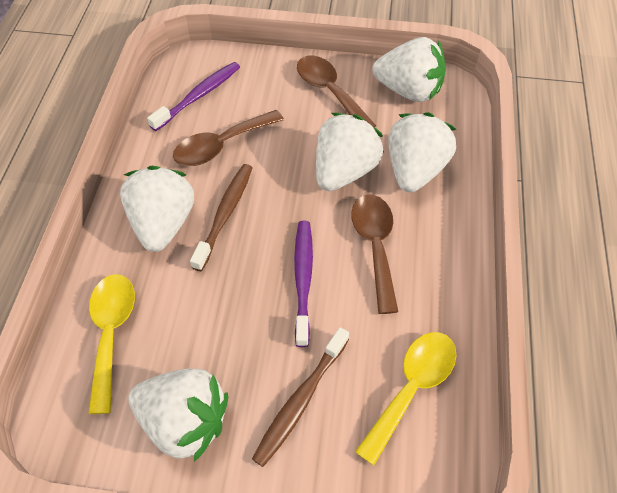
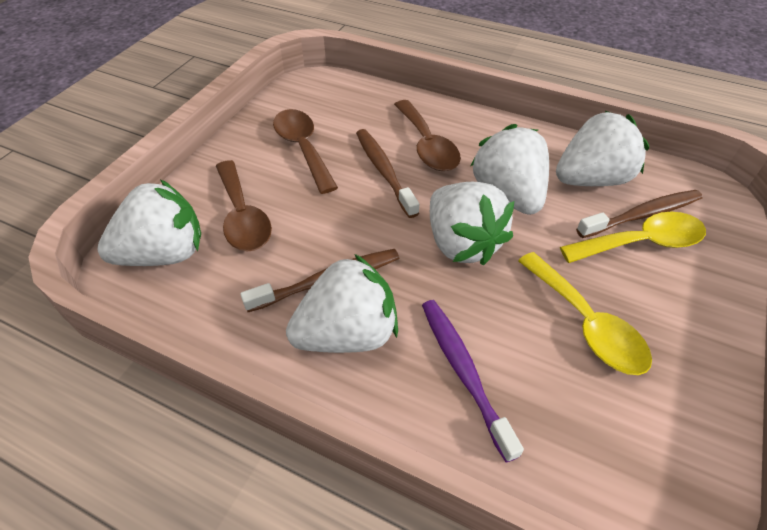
brown toothbrush: 2 -> 3
purple toothbrush: 2 -> 1

